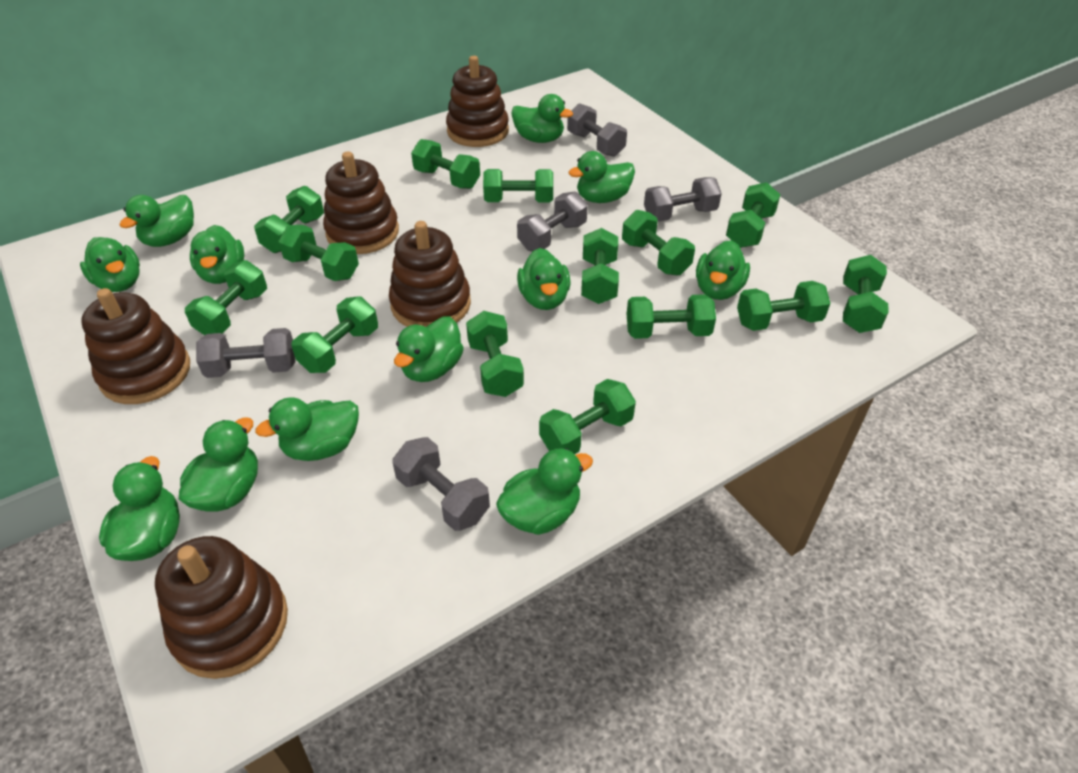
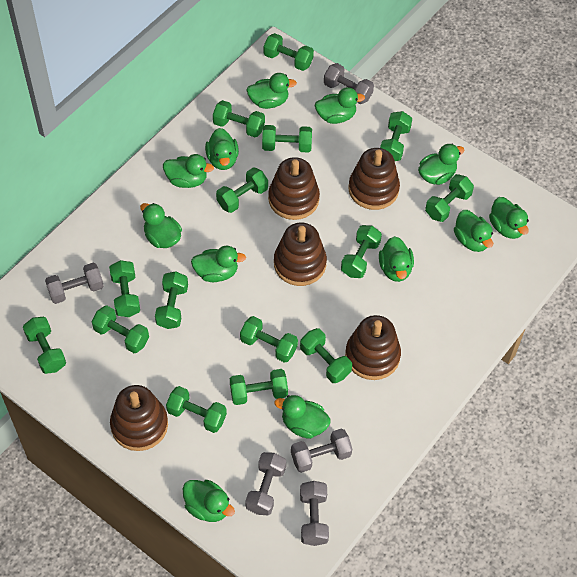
green dumbbell: 14 -> 15

